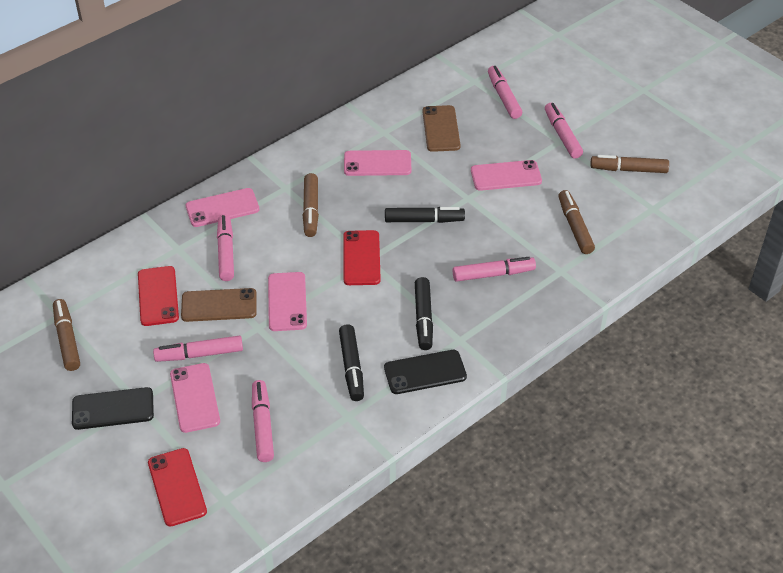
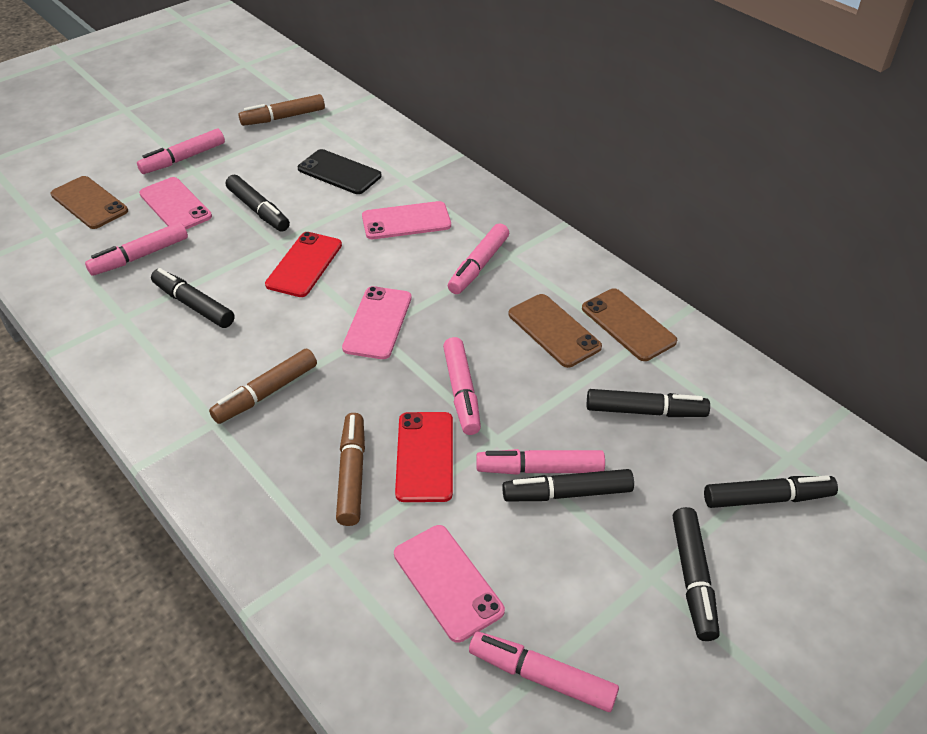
black marker: 3 -> 6
black phone: 2 -> 1
brown marker: 4 -> 3
brown phone: 2 -> 3
pink phone: 5 -> 4
red phone: 3 -> 2

